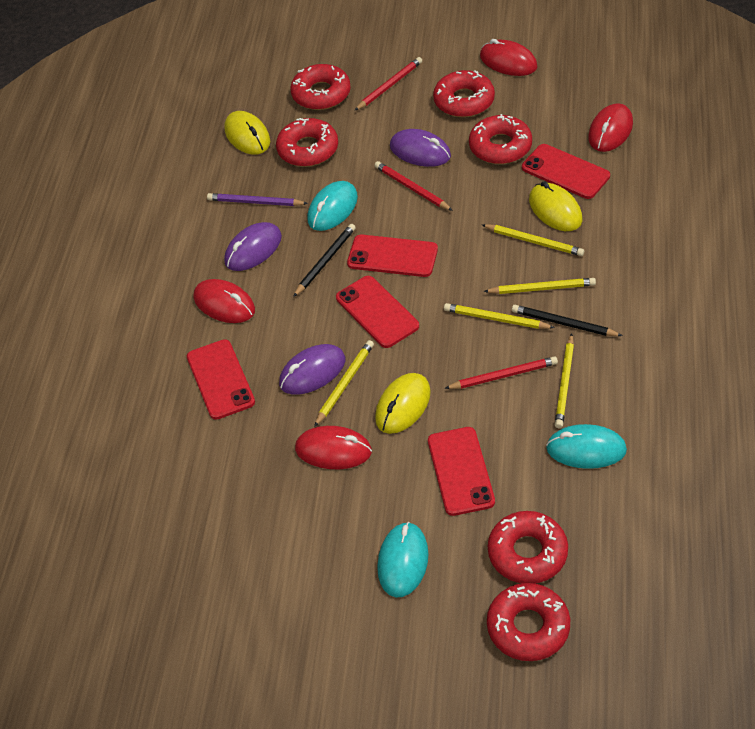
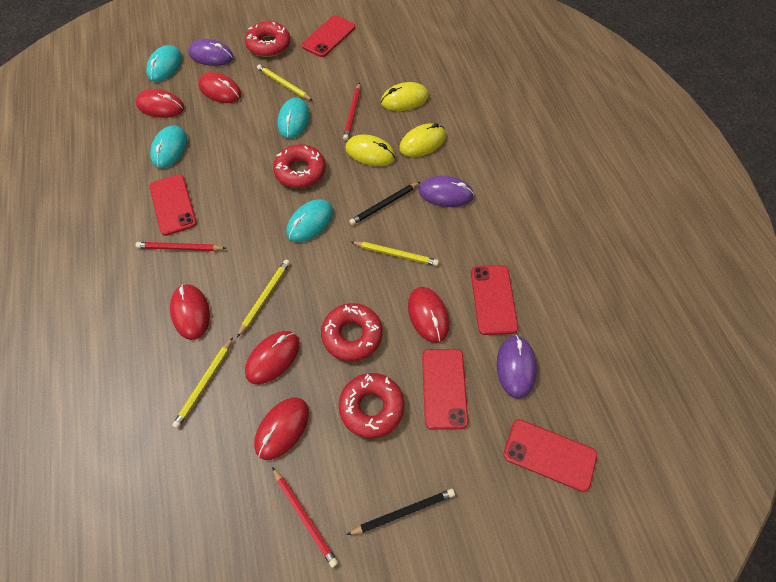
purple pencil: 1 -> 0
red donut: 6 -> 4
red mouse: 4 -> 6
turquoise mouse: 3 -> 4
yellow pencil: 5 -> 4

